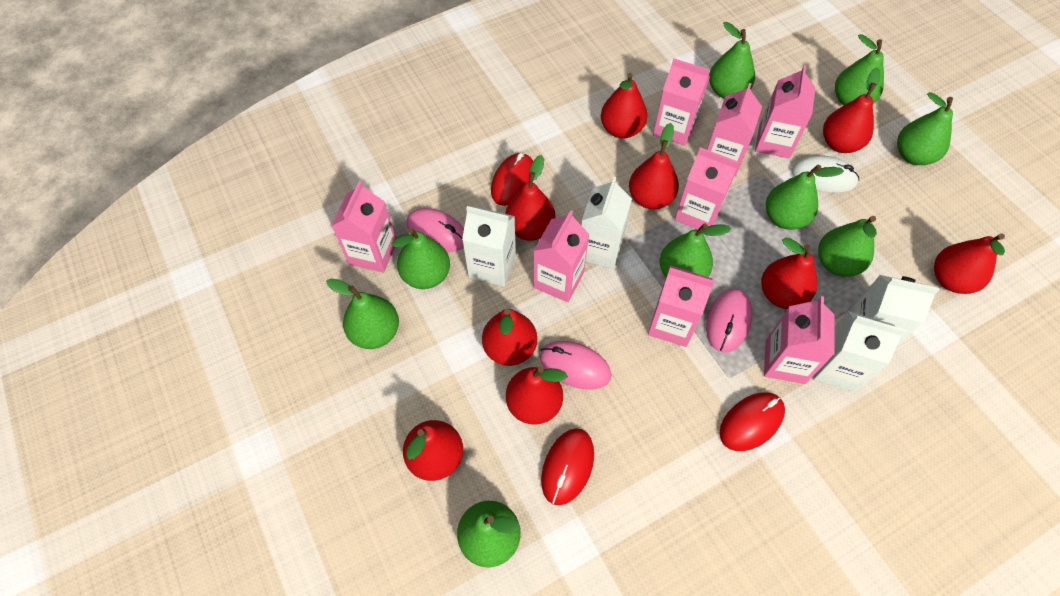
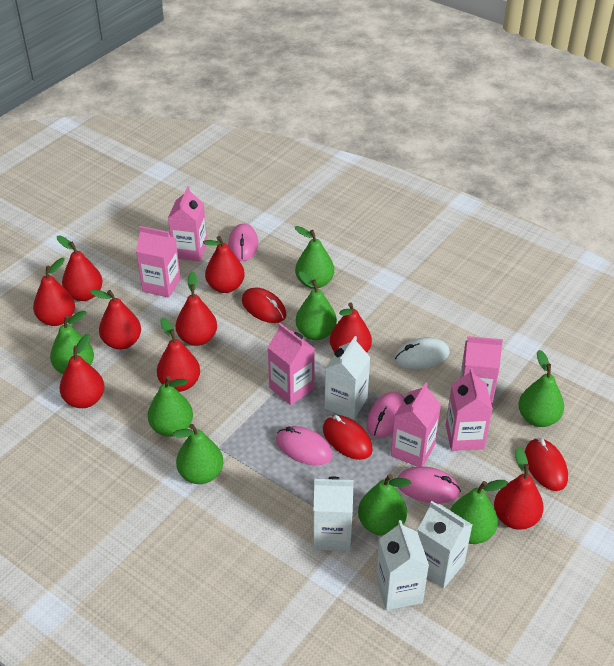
green pear: 9 -> 8
pink carton: 8 -> 6
pink mouse: 3 -> 4

